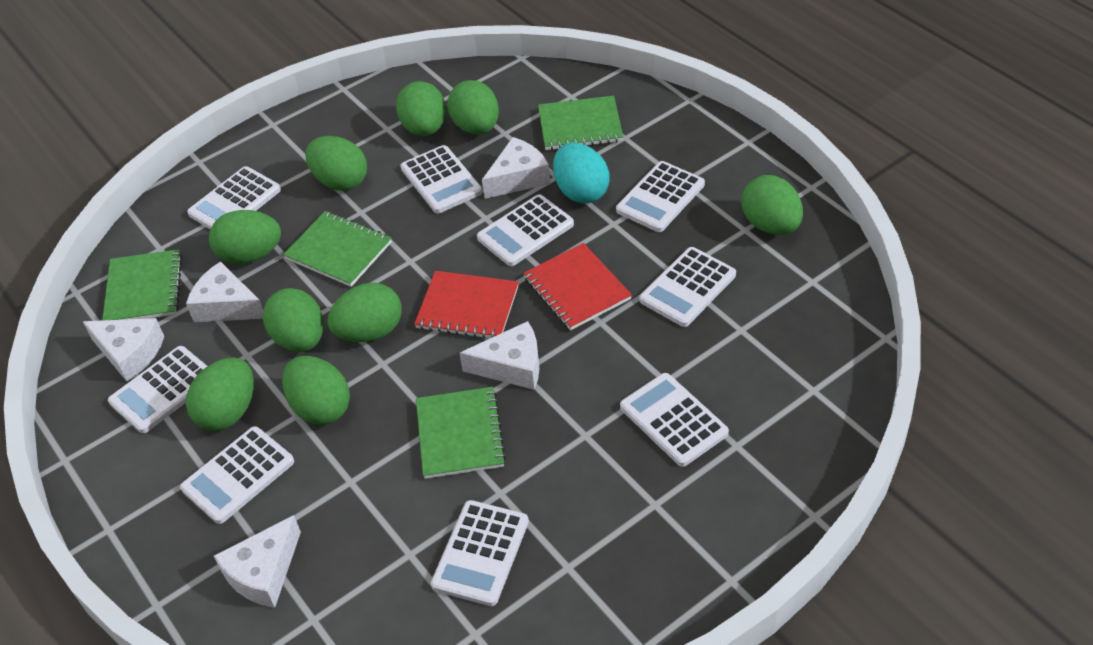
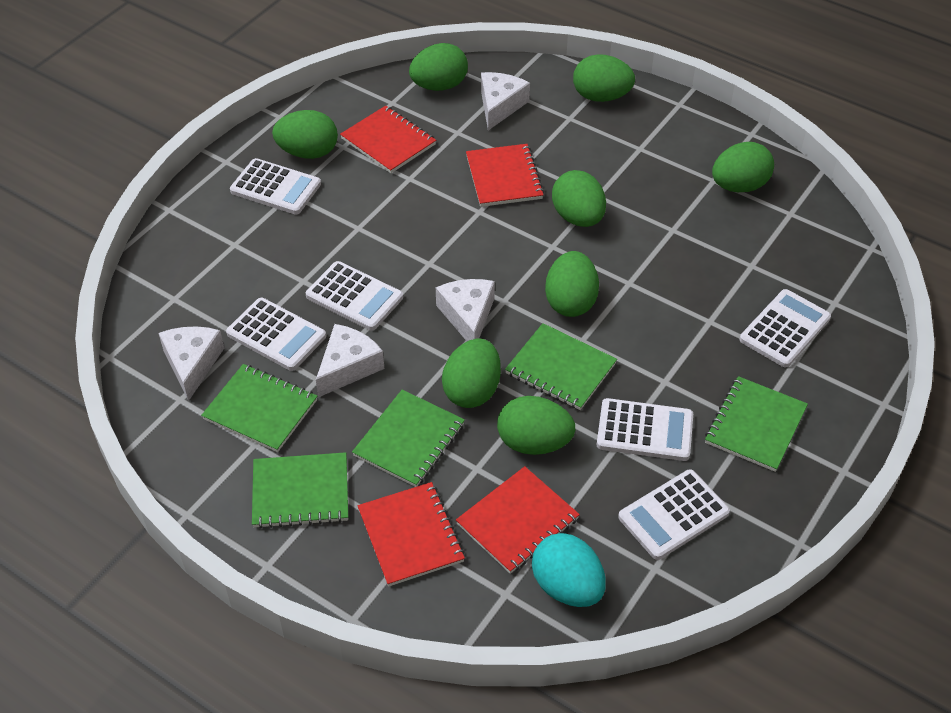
green egg: 9 -> 8
green notebook: 4 -> 5
red notebook: 2 -> 4
white calculator: 9 -> 6
white cheese: 5 -> 4

